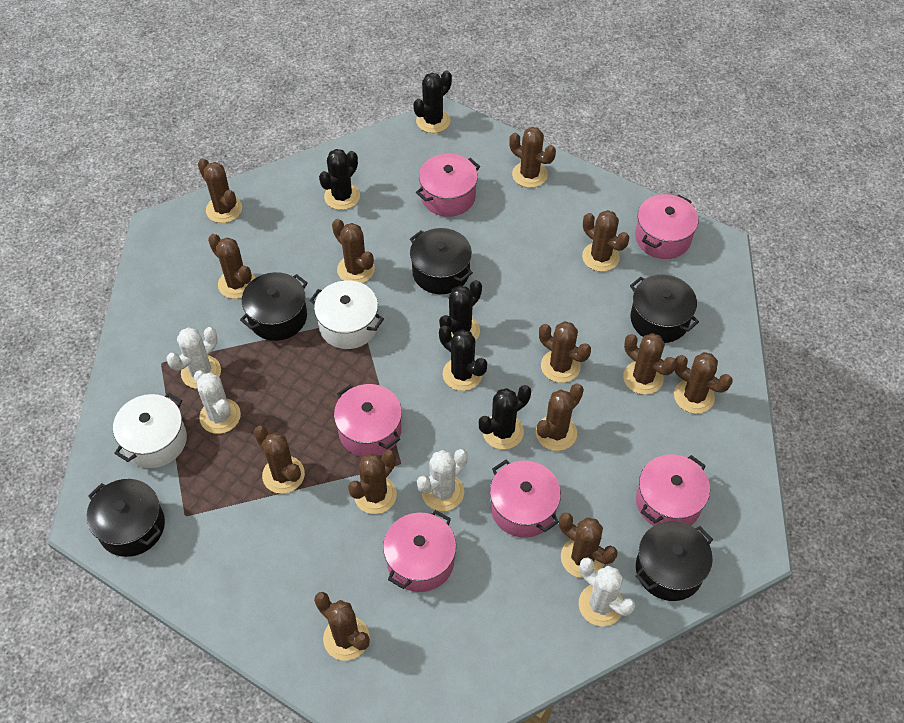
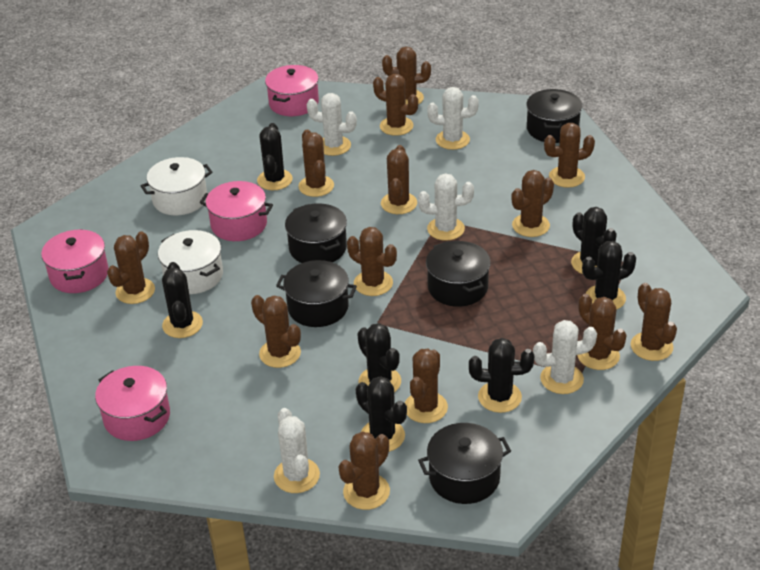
black cactus: 5 -> 7
pink pot: 6 -> 4
white cactus: 4 -> 5

